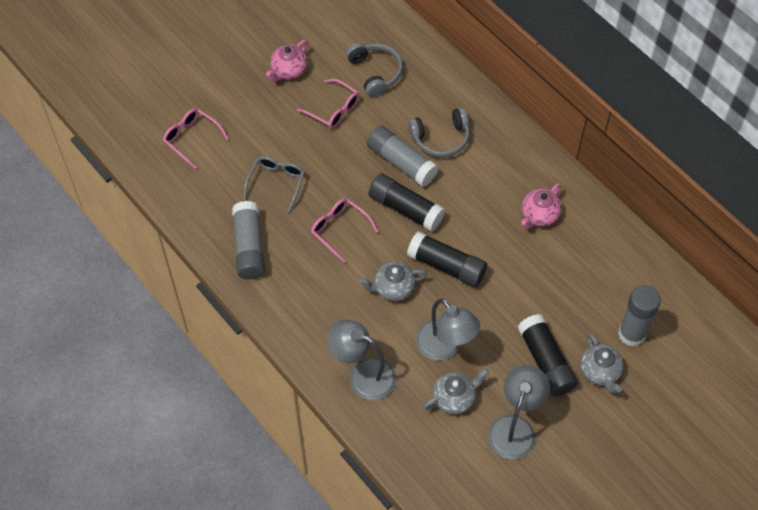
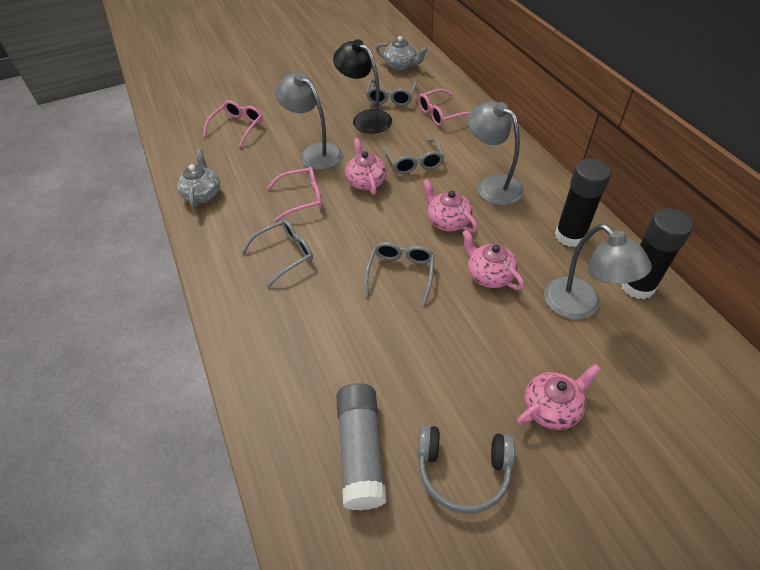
black glue stick: 3 -> 2
black lamp: 0 -> 1
grey glasses: 1 -> 4
grey glue stick: 3 -> 1
grey headphones: 2 -> 1
grey teapot: 3 -> 2
pink teapot: 2 -> 4

